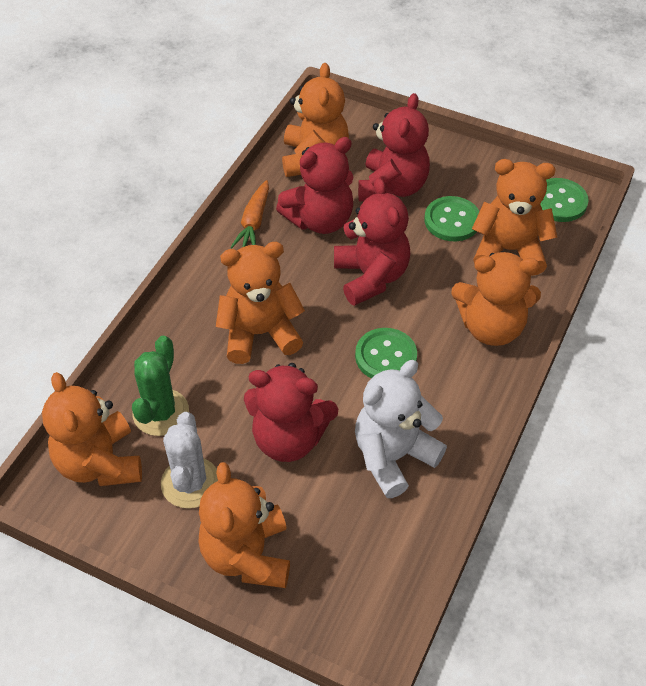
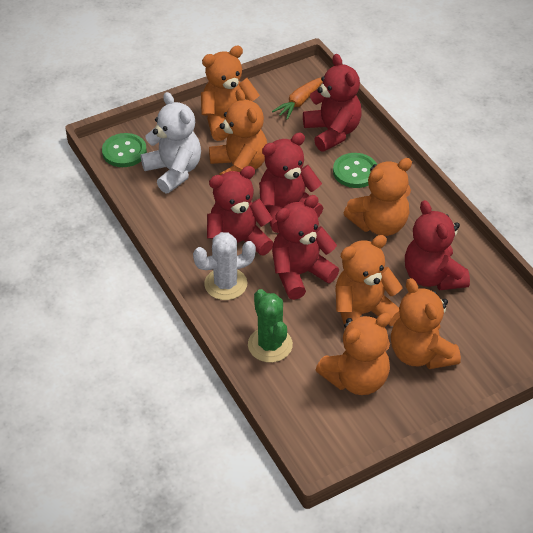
green button: 3 -> 2
red teddy bear: 4 -> 5

